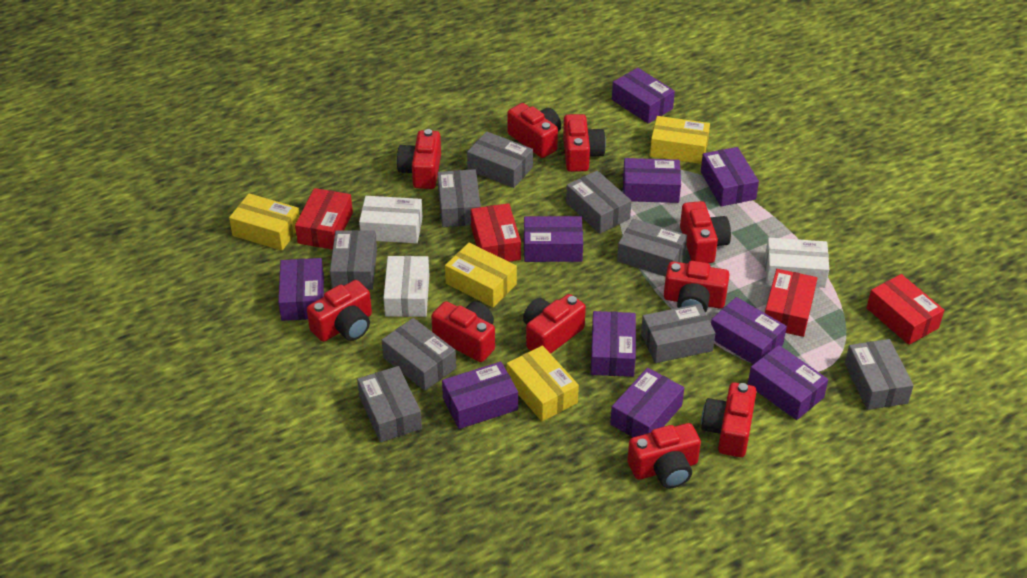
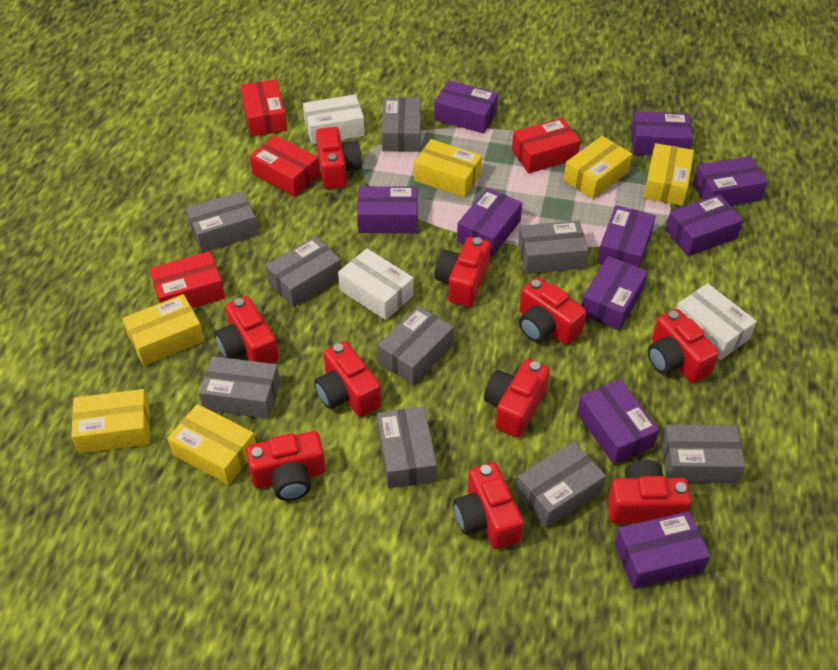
yellow box: 4 -> 6

